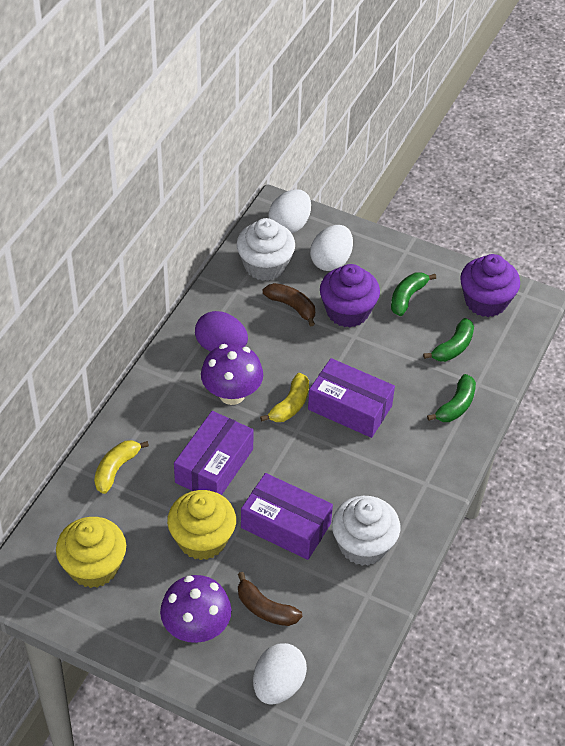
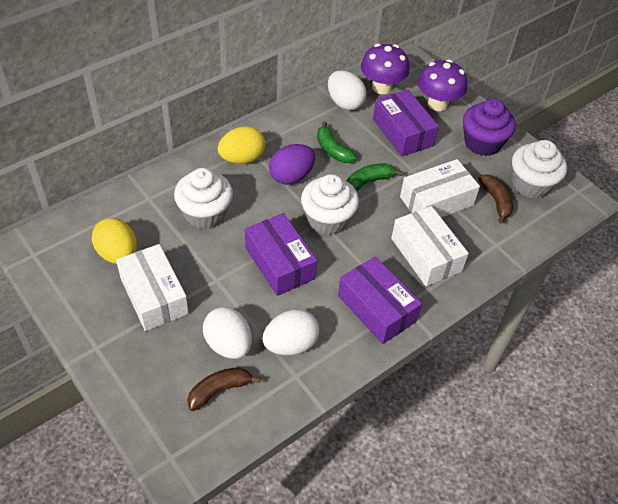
green banana: 3 -> 2
purple cupcake: 2 -> 1
white box: 0 -> 3
white cupcake: 2 -> 3
yellow banana: 2 -> 0
yellow cupcake: 2 -> 0
yellow egg: 0 -> 2

